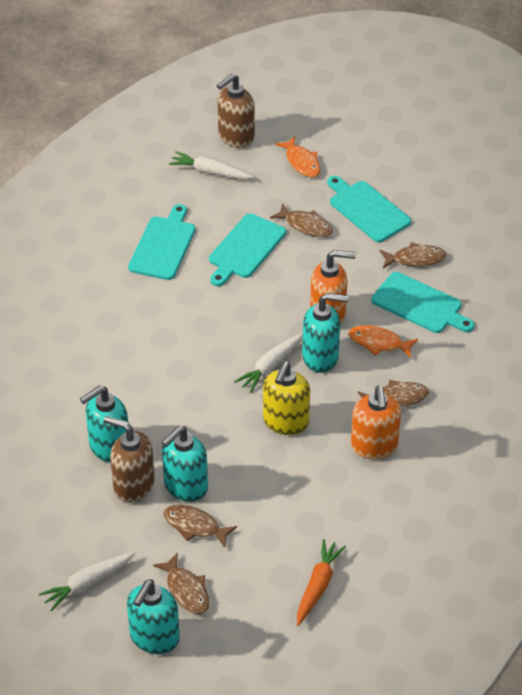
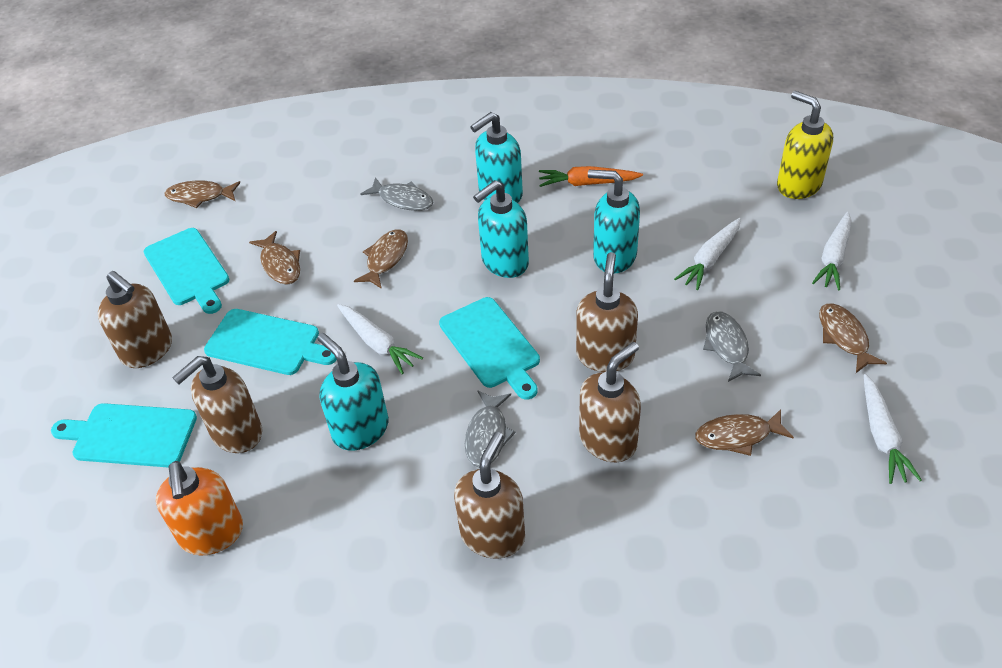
brown soap dispenser: 2 -> 5
grey fish: 0 -> 3
orange fish: 2 -> 0
orange soap dispenser: 2 -> 1
white carrot: 3 -> 4

